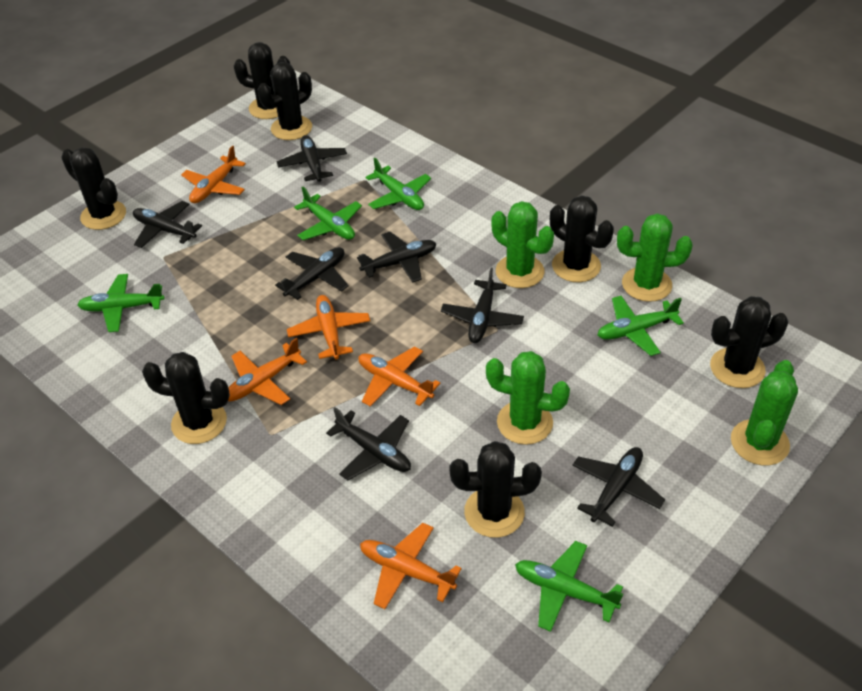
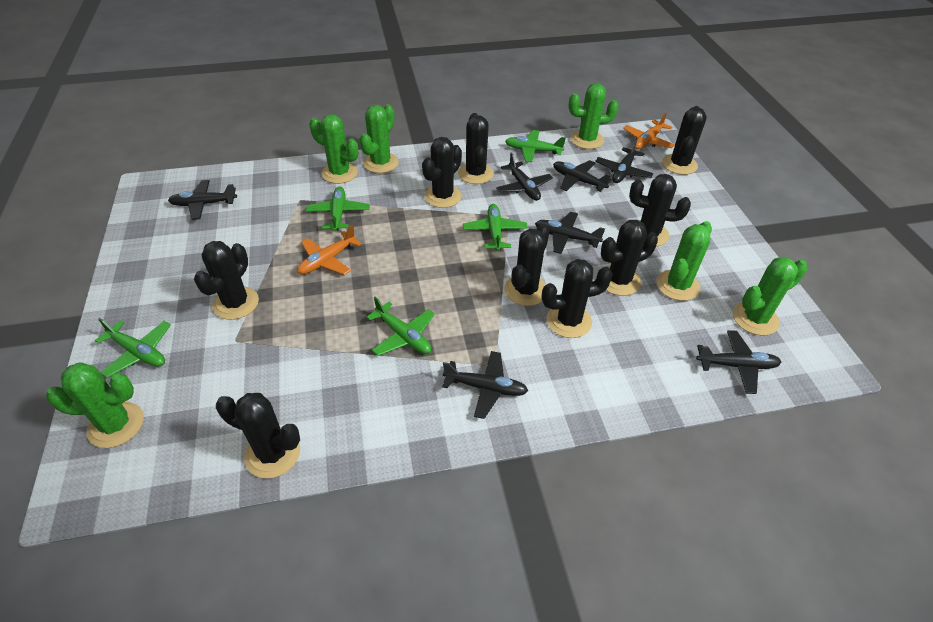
black cactus: 7 -> 9
green cactus: 4 -> 6
orange plane: 5 -> 2

